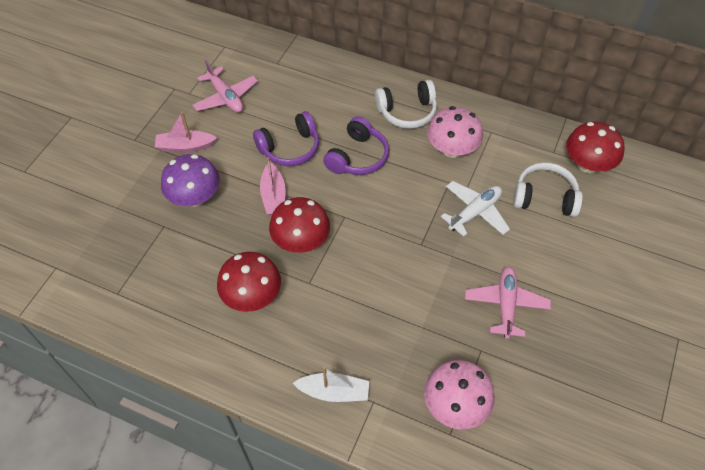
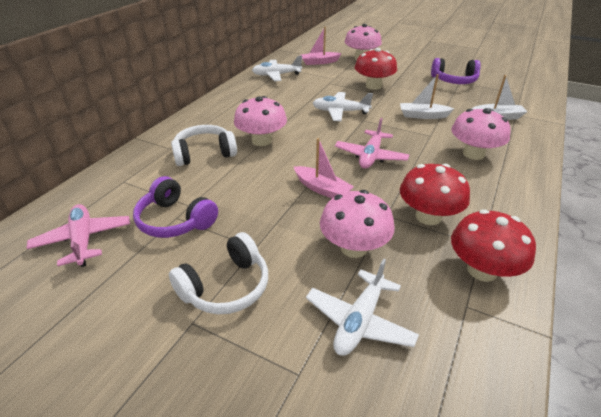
pink mushroom: 2 -> 4
purple mushroom: 1 -> 0
white boat: 1 -> 2
white plane: 1 -> 3

